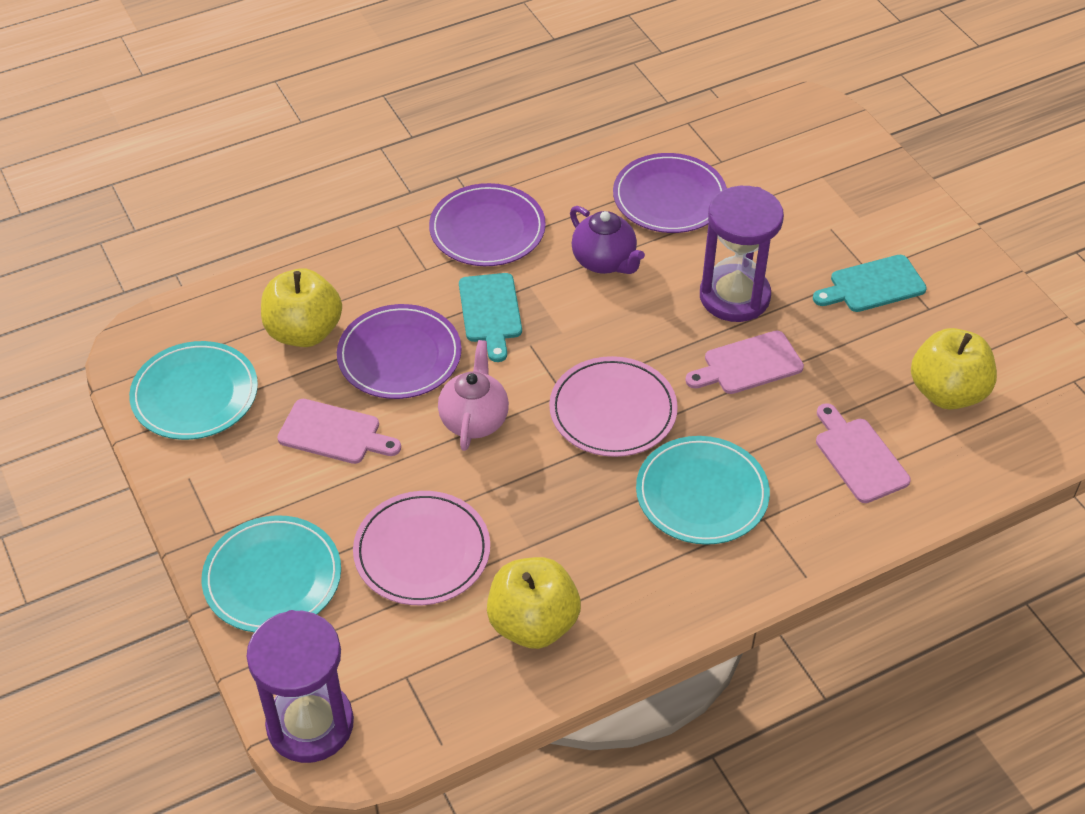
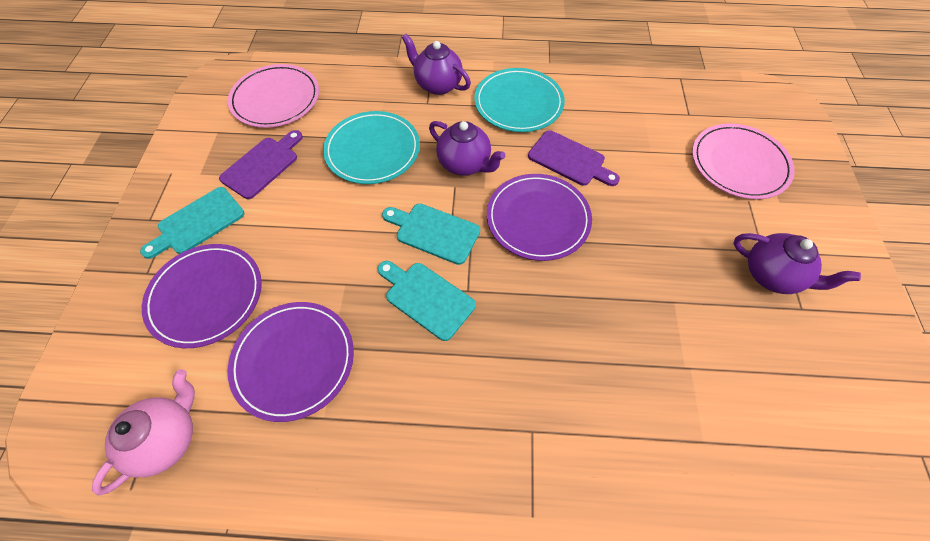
pink cutting board: 3 -> 0
purple cutting board: 0 -> 2
purple hourglass: 2 -> 0
purple teapot: 1 -> 3
turquoise cutting board: 2 -> 3
turquoise plate: 3 -> 2
yellow apple: 3 -> 0

